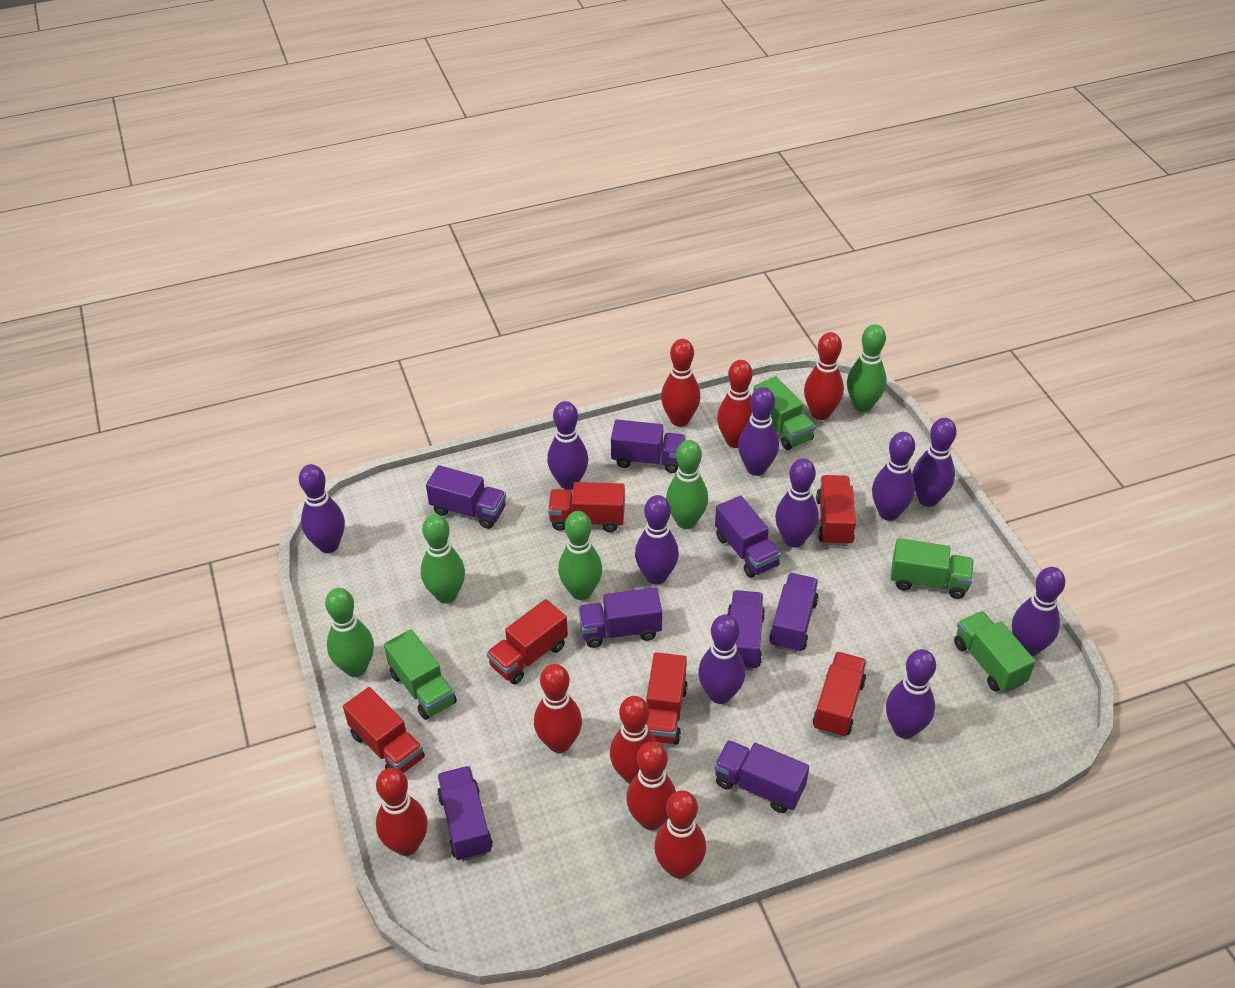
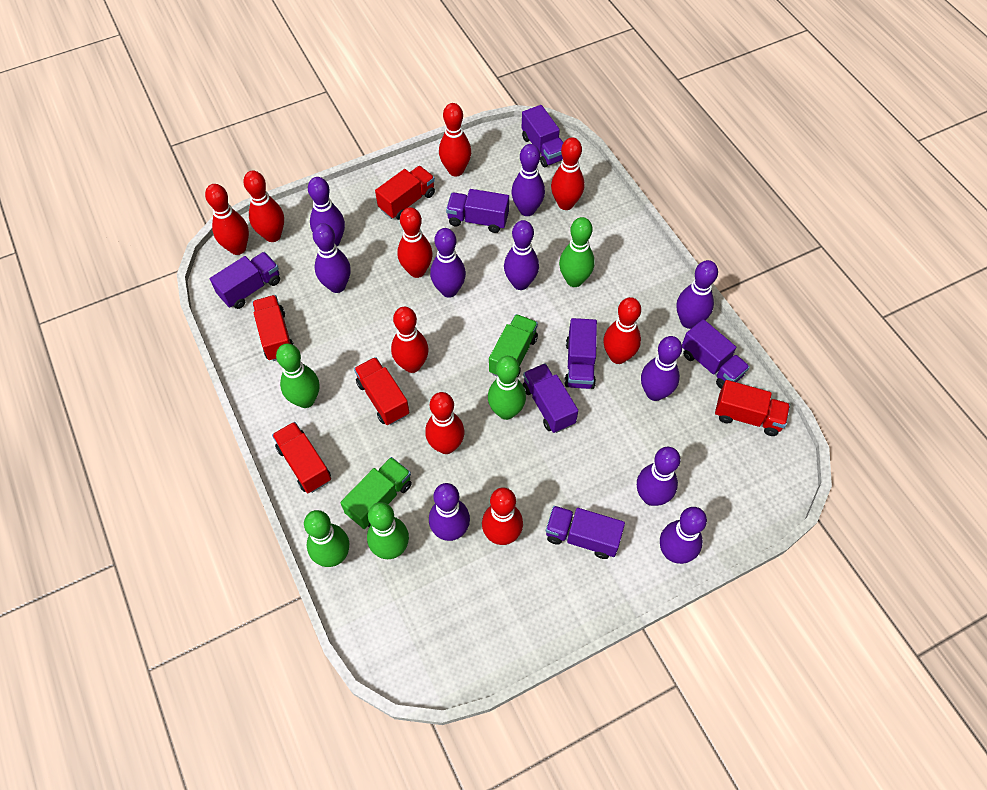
green truck: 4 -> 2
purple truck: 8 -> 7
red bowling pin: 8 -> 9
red truck: 6 -> 5

